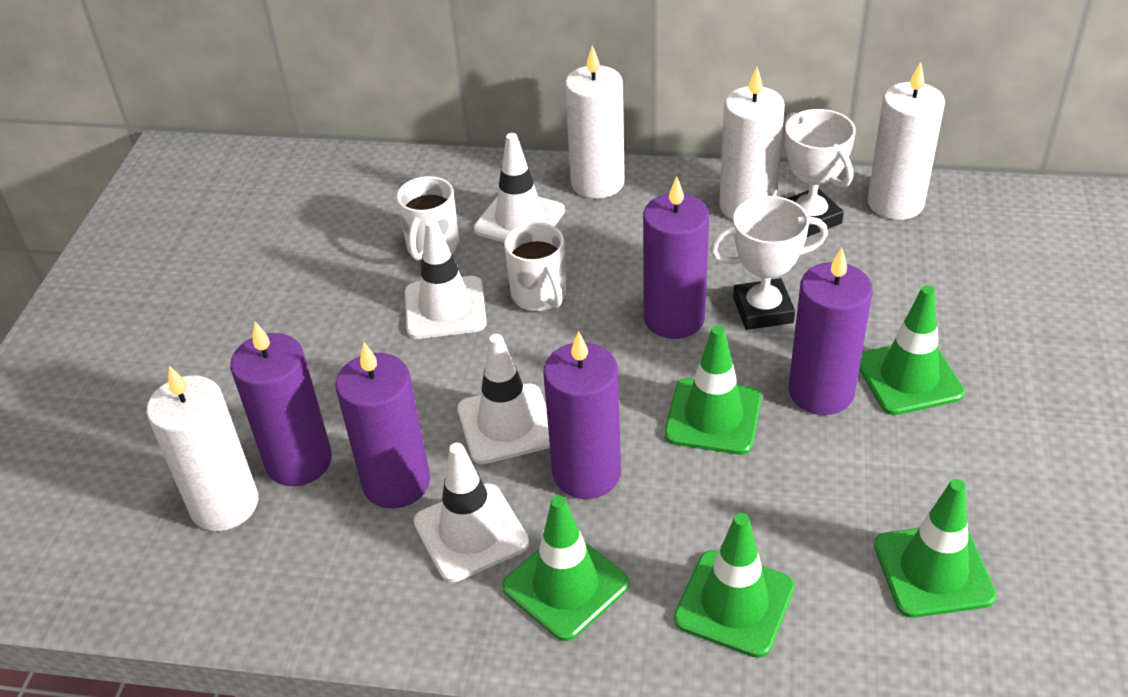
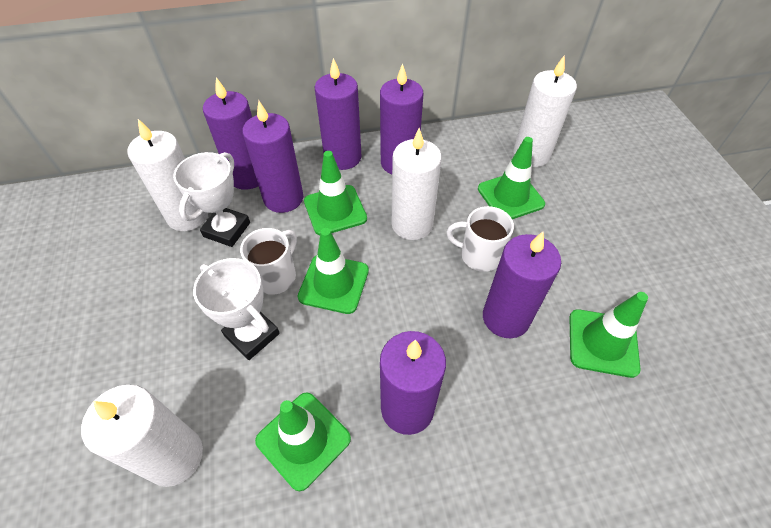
purple candle: 5 -> 6
white traffic cone: 4 -> 0

